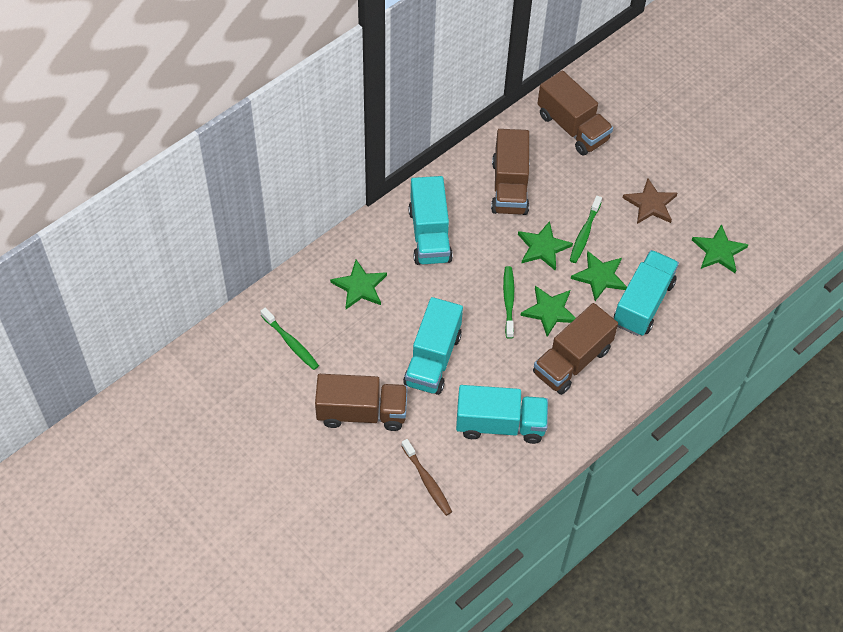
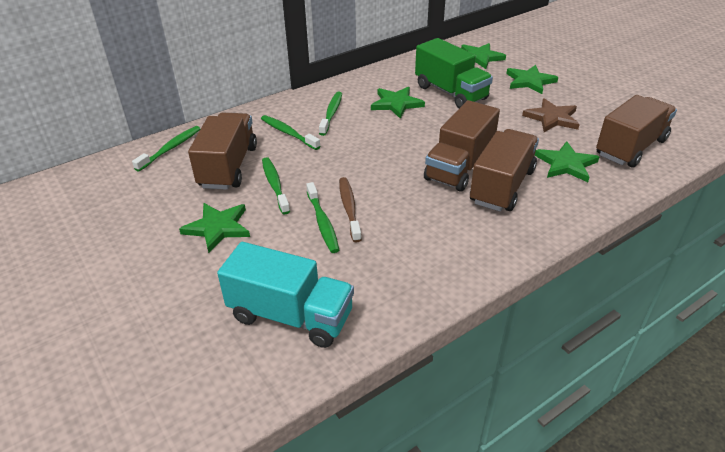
green toothbrush: 3 -> 5
green truck: 0 -> 1
turquoise truck: 4 -> 1

